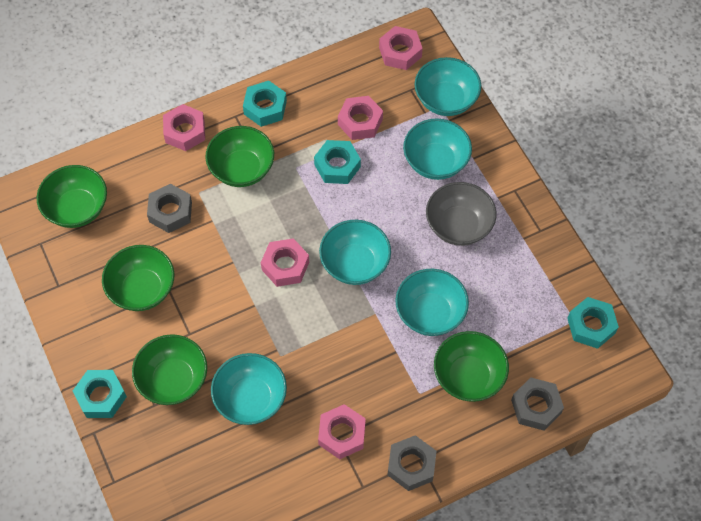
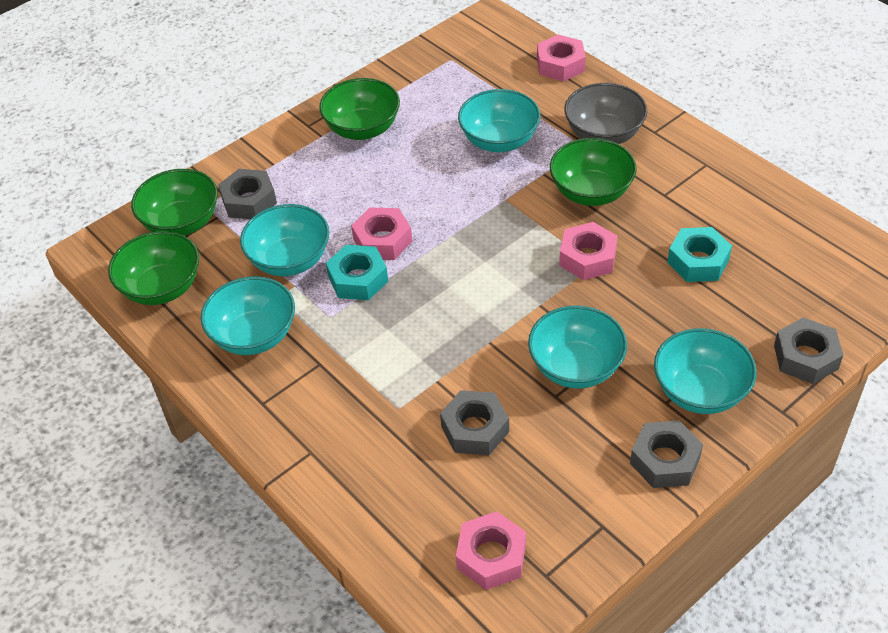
green bowl: 5 -> 4
grey nut: 3 -> 4
pink nut: 5 -> 4
turquoise nut: 4 -> 2

